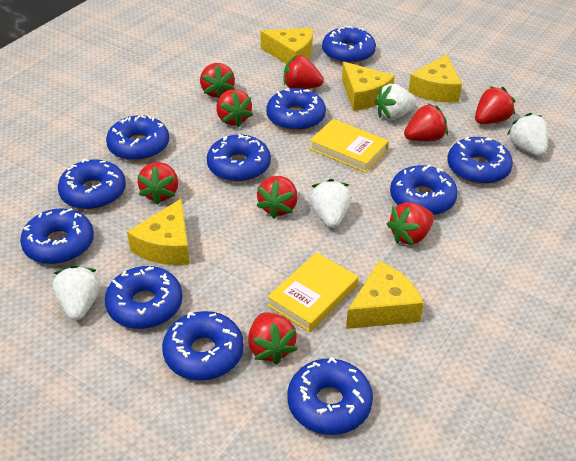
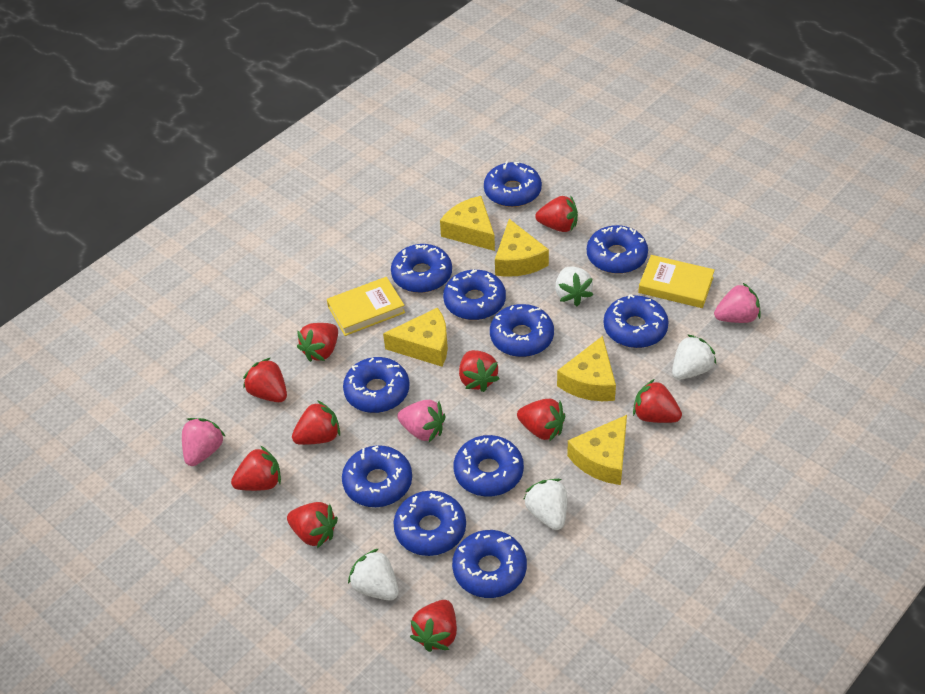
pink strawberry: 0 -> 3
red strawberry: 9 -> 10

